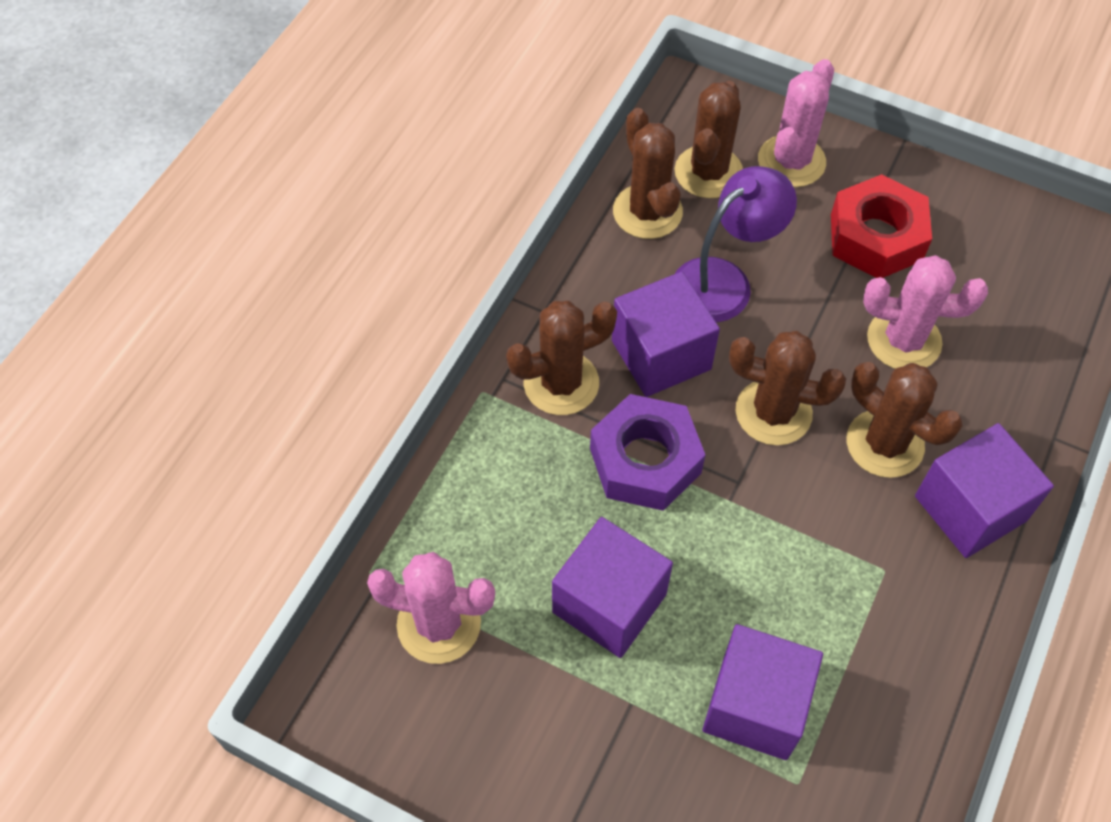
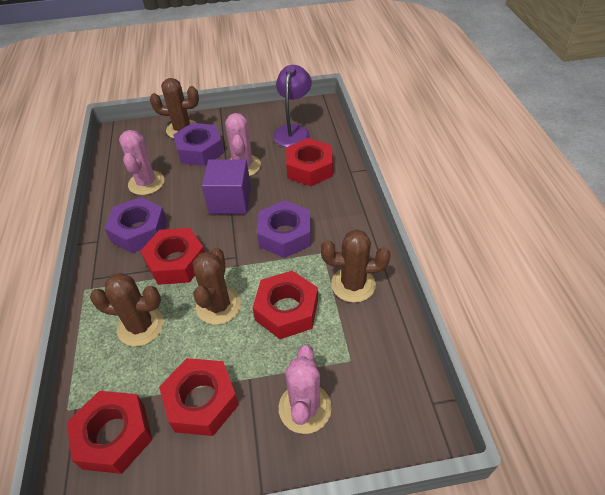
brown cactus: 5 -> 4
purple cube: 4 -> 1
purple nut: 1 -> 3
red nut: 1 -> 5

